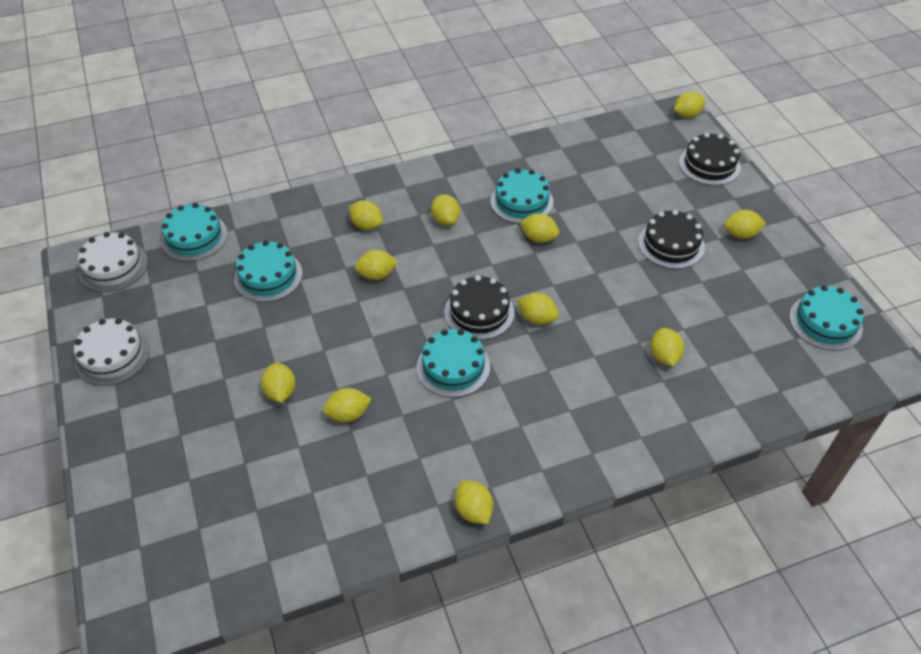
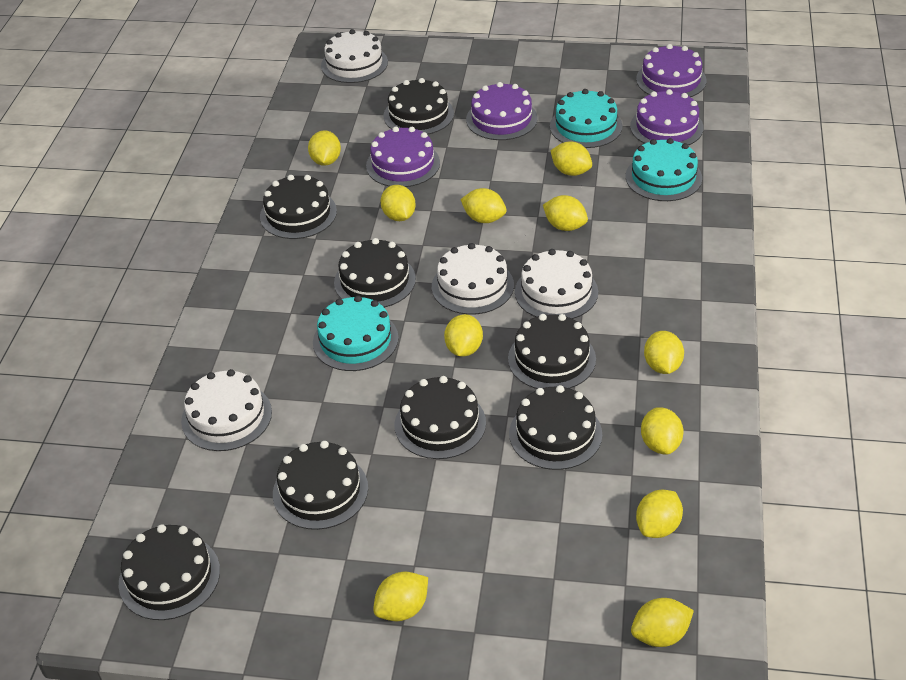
black cake: 3 -> 8
purple cake: 0 -> 4
turquoise cake: 5 -> 3
white cake: 2 -> 4

